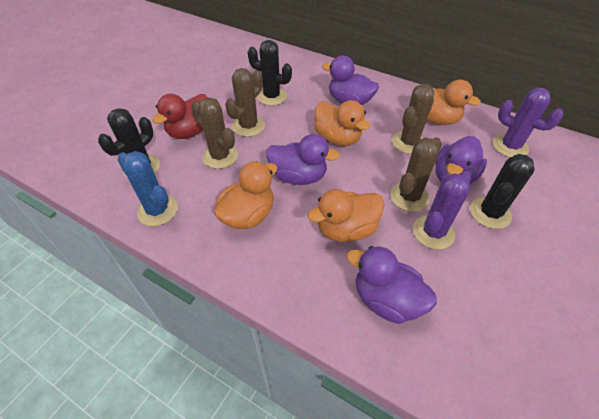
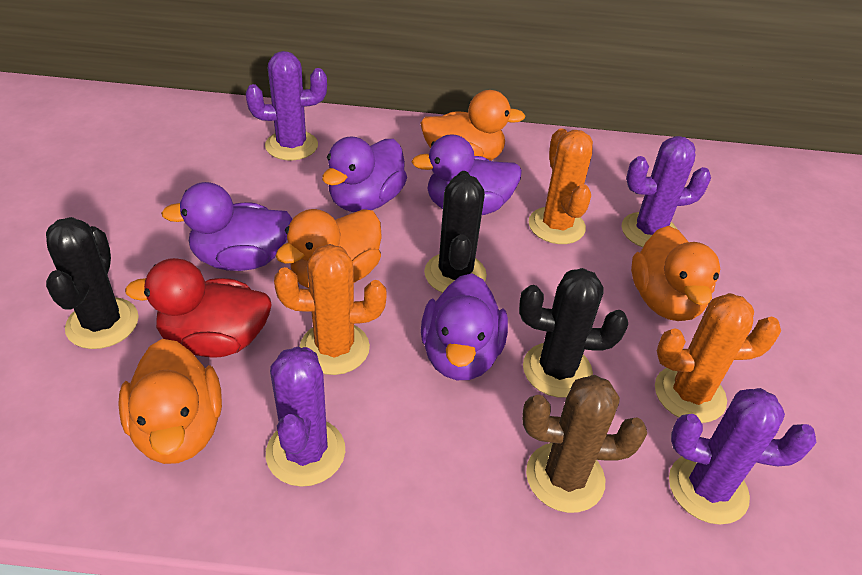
blue cactus: 1 -> 0
brown cactus: 4 -> 1
orange cactus: 0 -> 3
purple cactus: 2 -> 4

